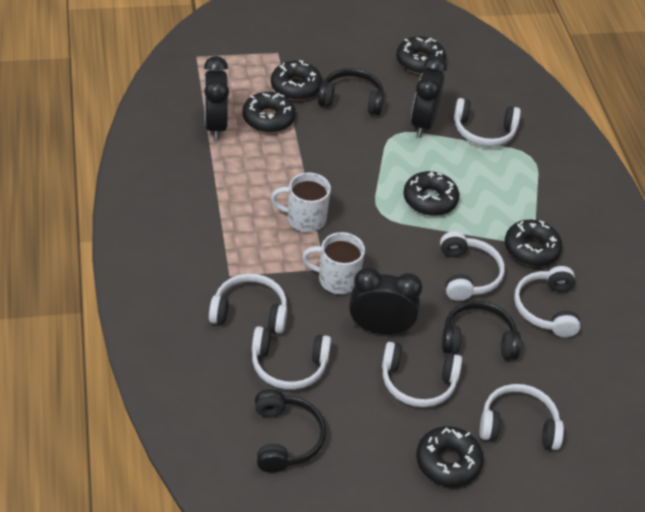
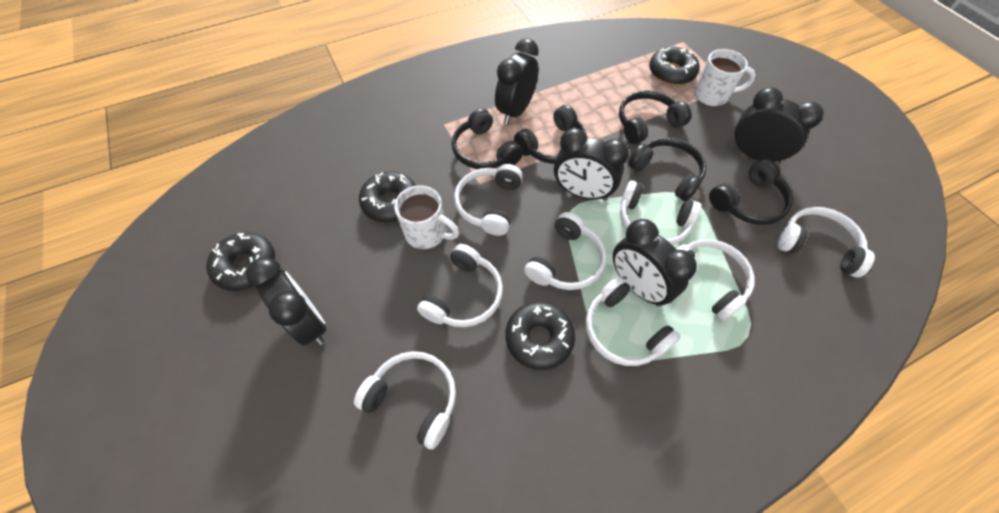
black clock: 3 -> 5
black donut: 6 -> 4
black headphones: 3 -> 5
white headphones: 7 -> 8

